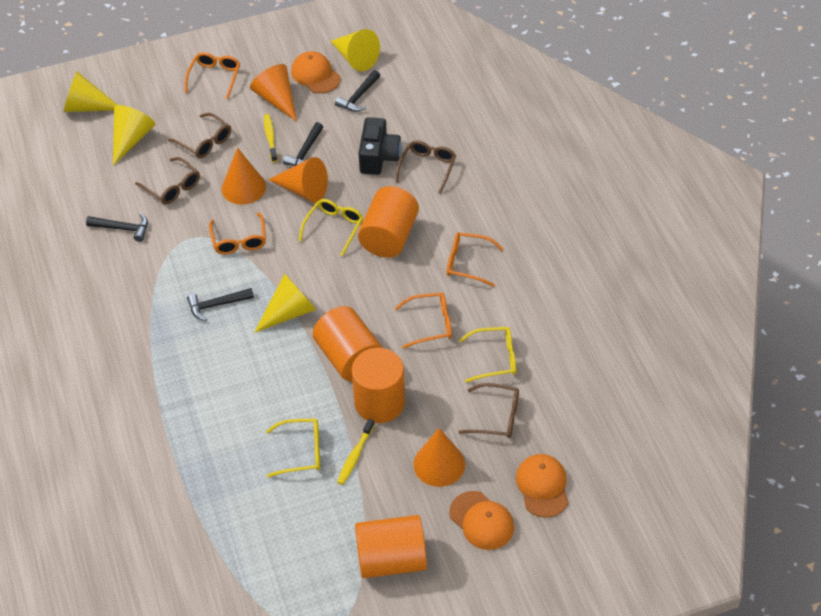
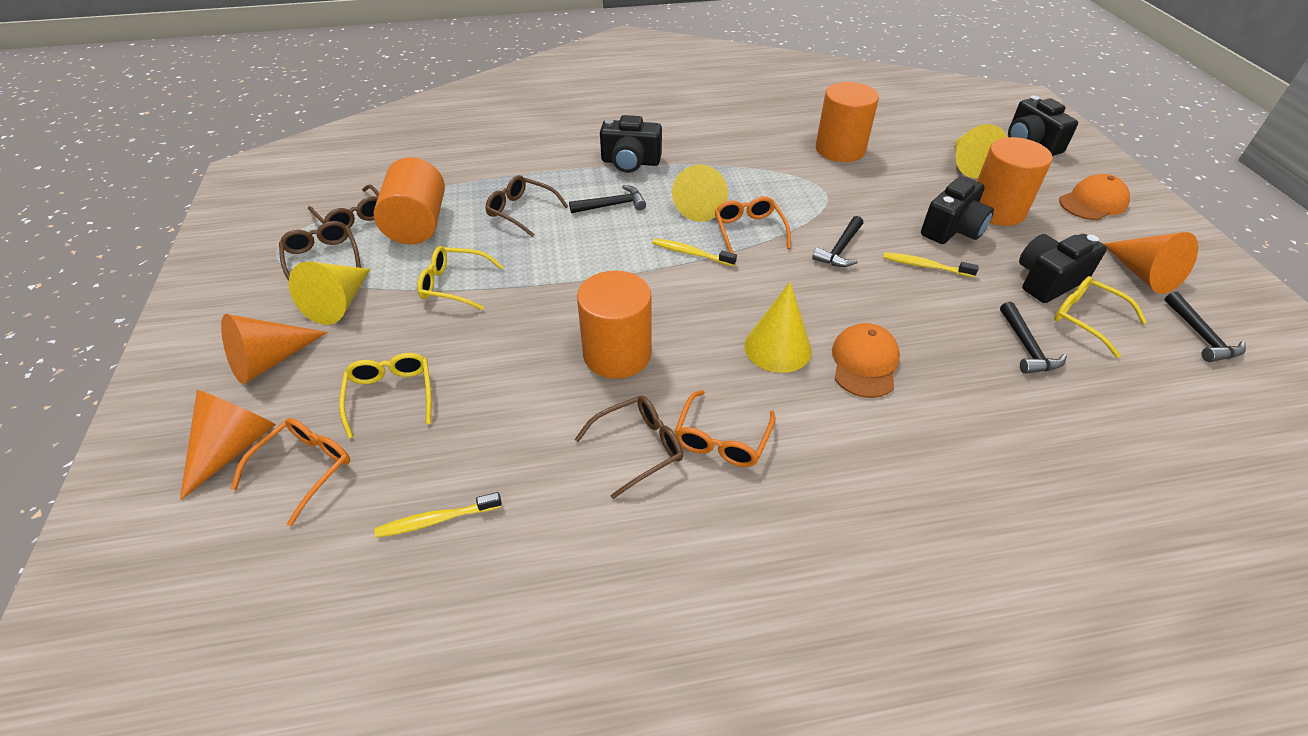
black camera: 1 -> 4
orange cap: 3 -> 2
orange cone: 4 -> 3
orange glasses: 4 -> 3
yellow toothbrush: 2 -> 3

